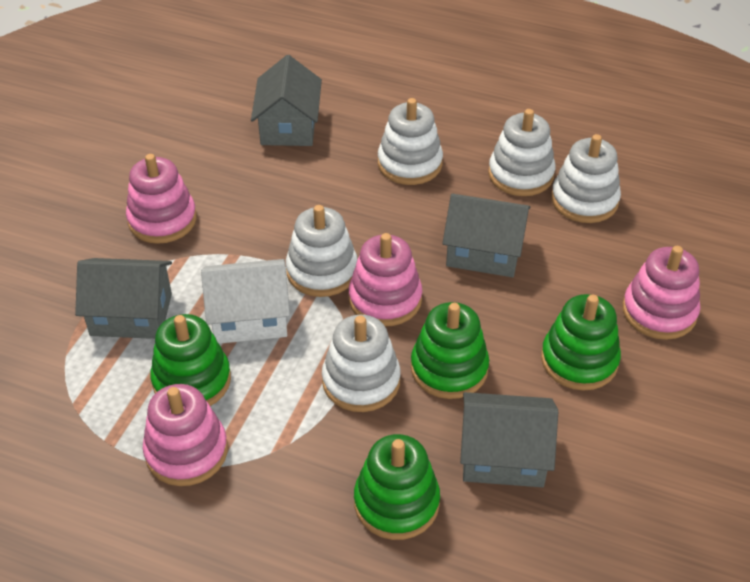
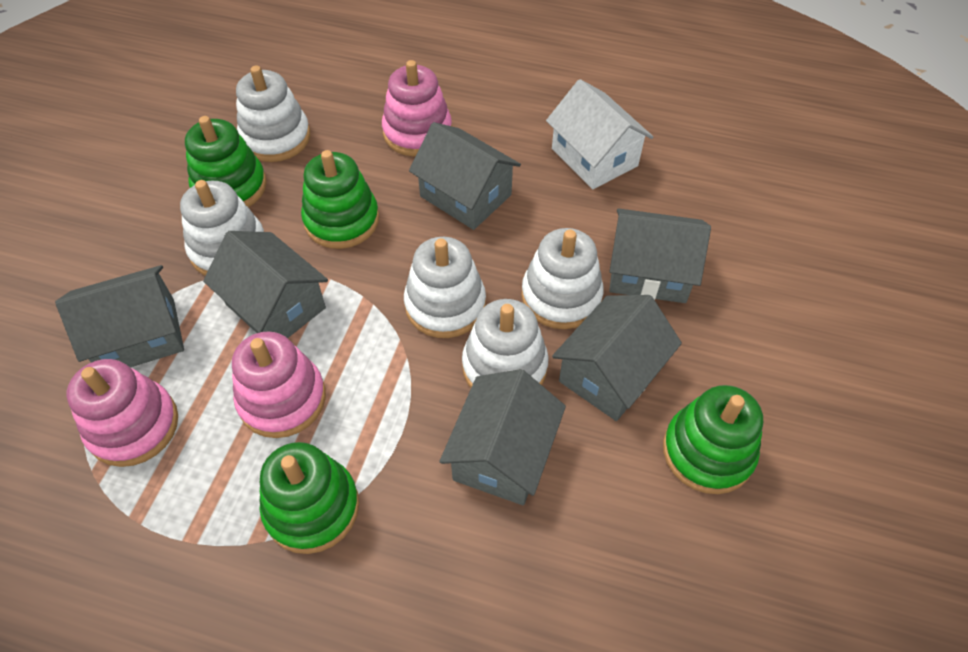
grey house: 4 -> 6
pink stacking toy: 4 -> 3

